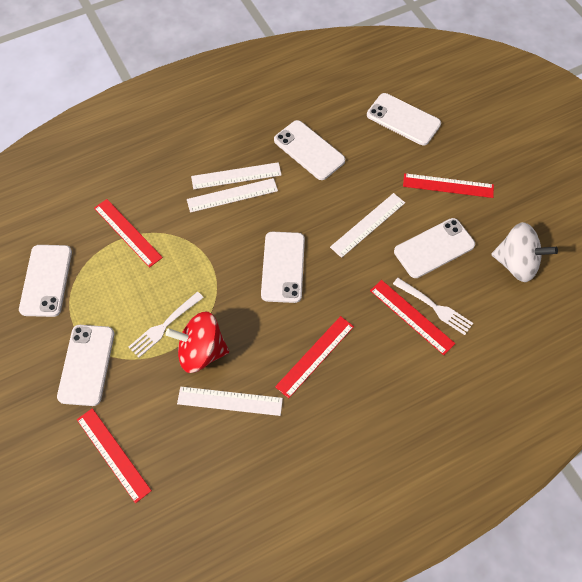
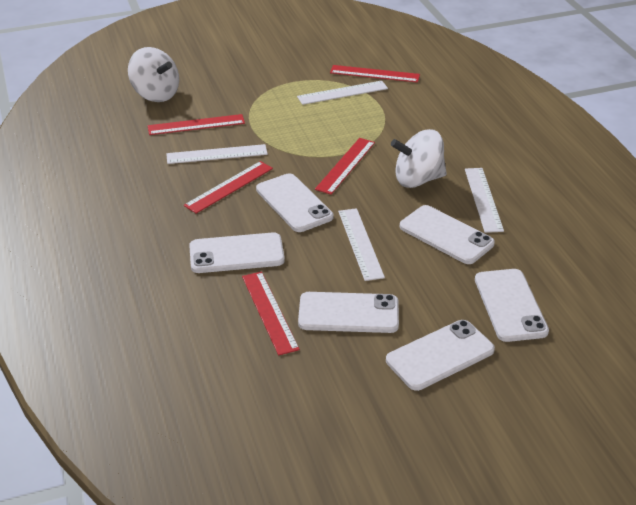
red spinning top: 1 -> 0
white fork: 2 -> 0
white spinning top: 1 -> 2

